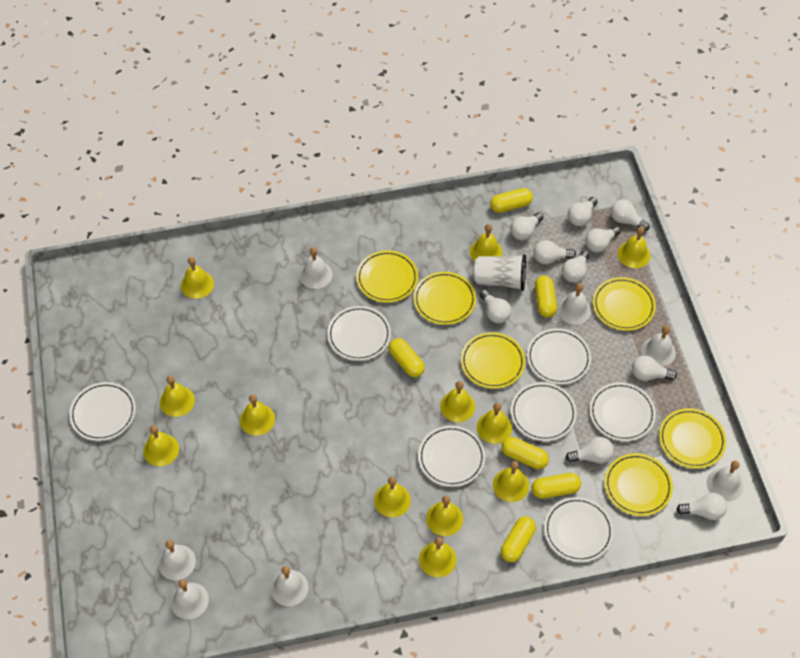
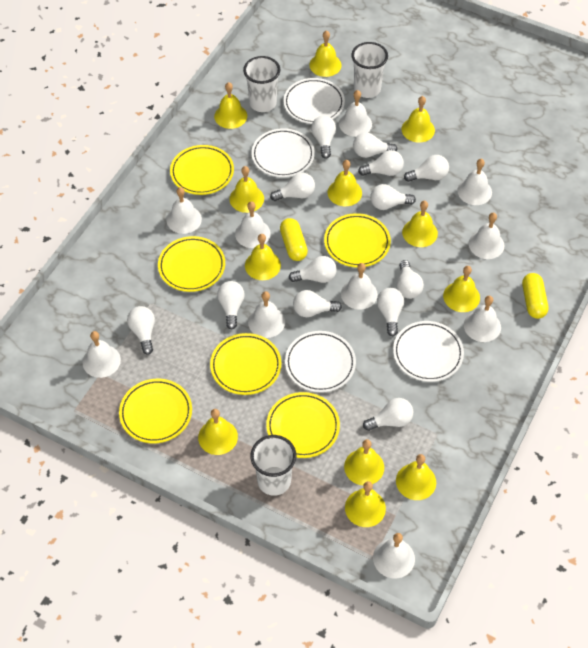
white bell: 7 -> 10
white cup: 1 -> 3
white light bulb: 10 -> 13
white plate: 7 -> 4
yellow capsule: 6 -> 2

